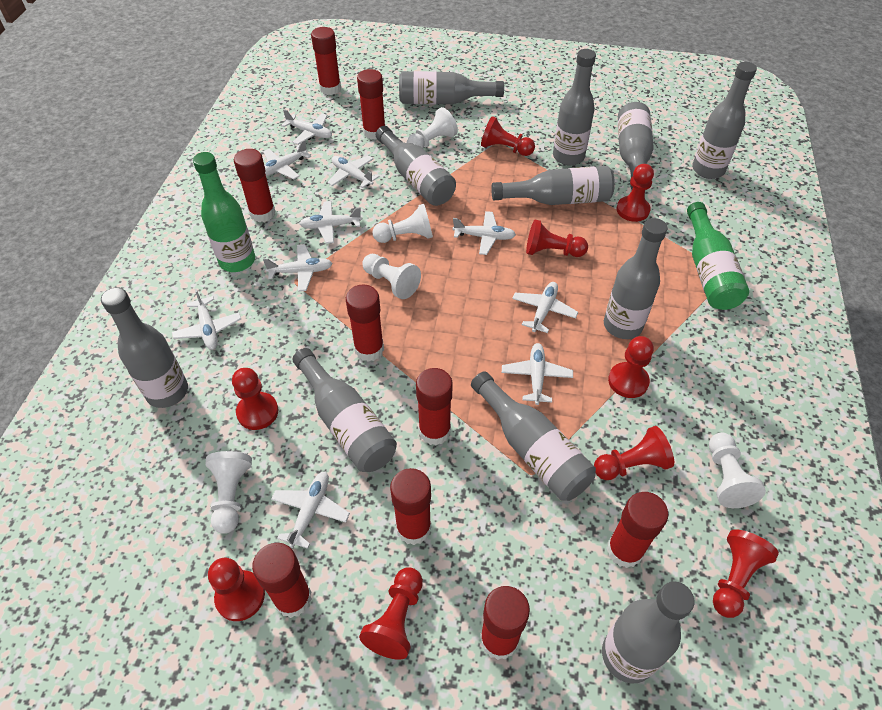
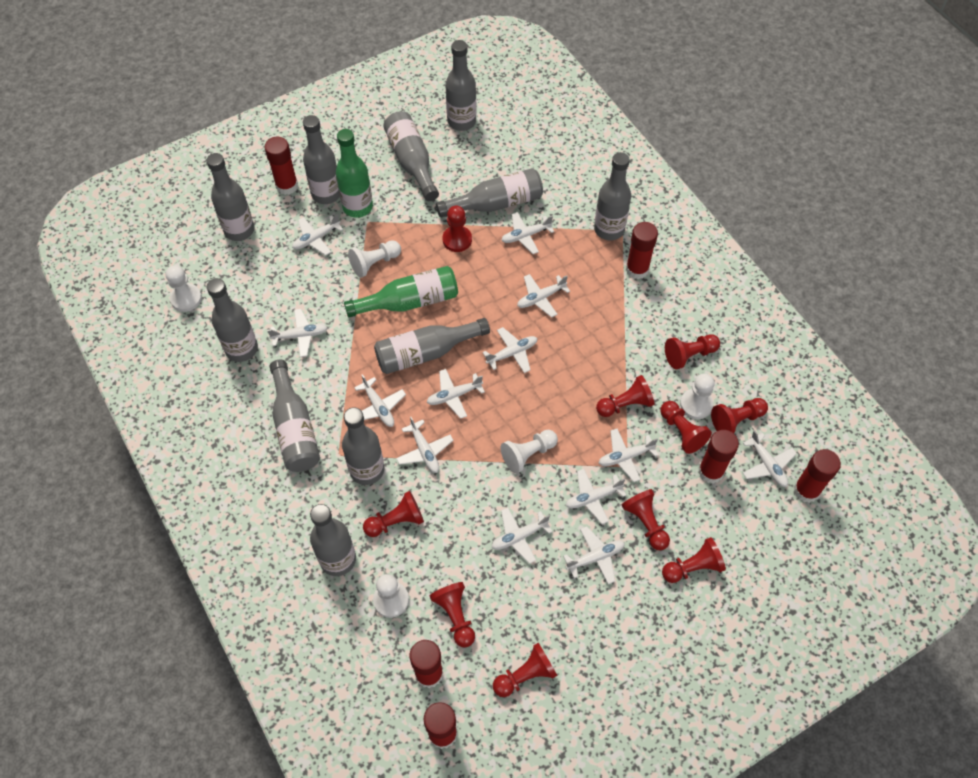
red glue stick: 9 -> 6
red pawn: 9 -> 10
white plane: 10 -> 13

